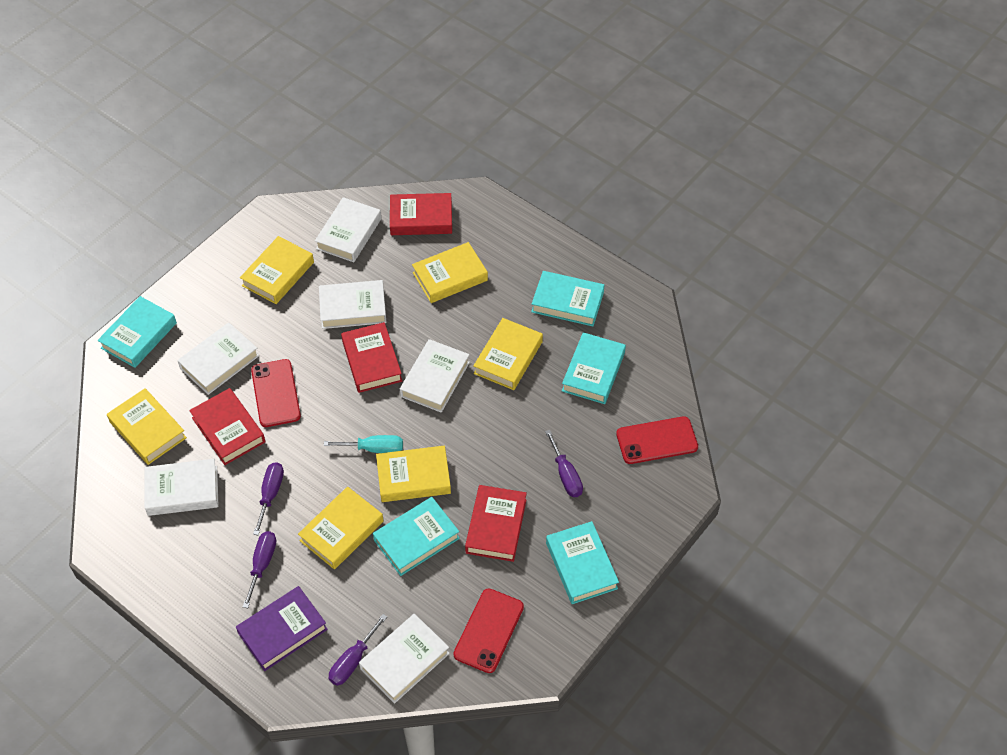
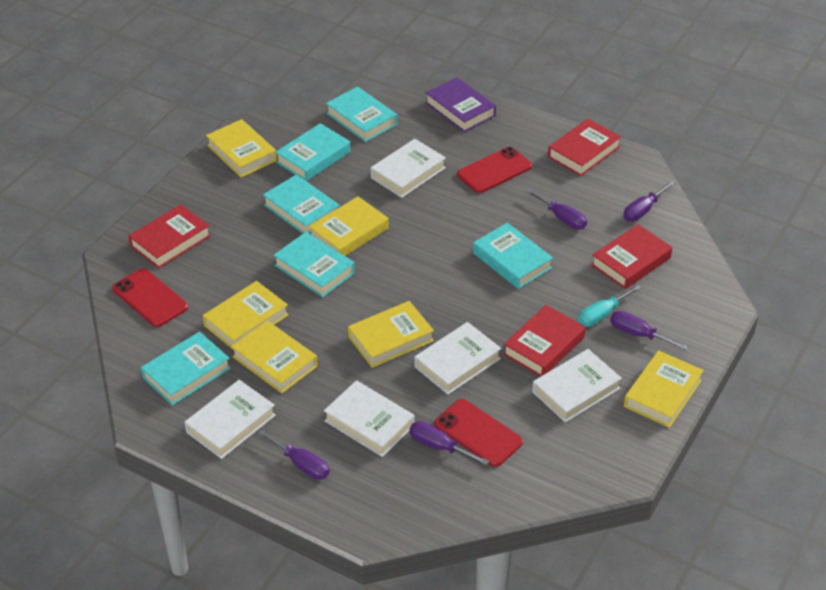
purple screwdriver: 4 -> 5
turquoise book: 5 -> 6
white book: 6 -> 5

